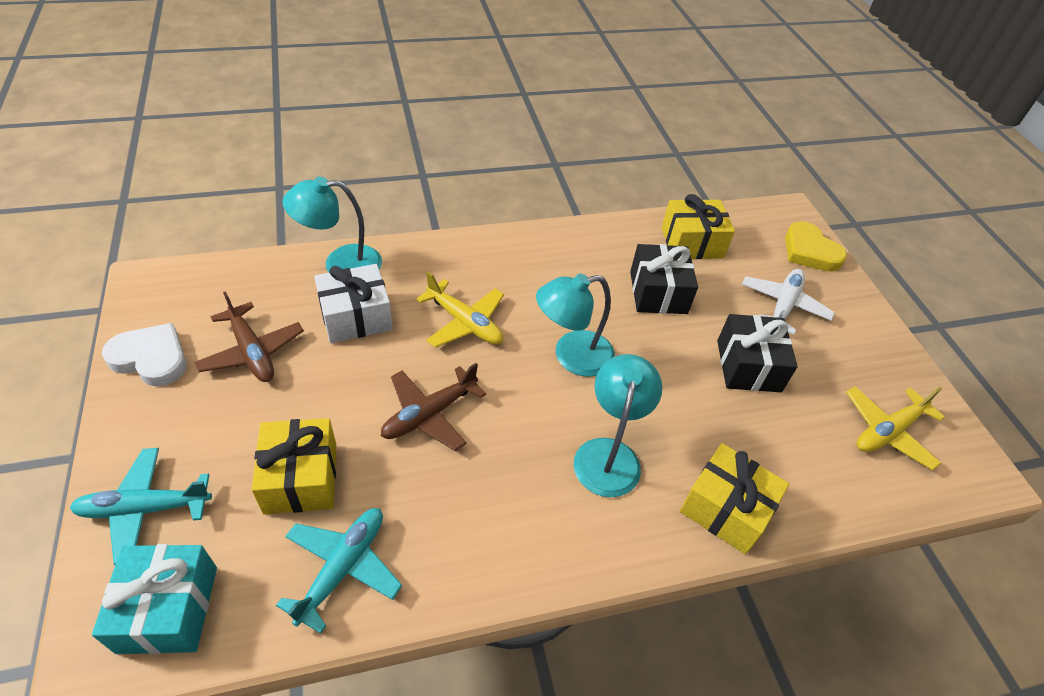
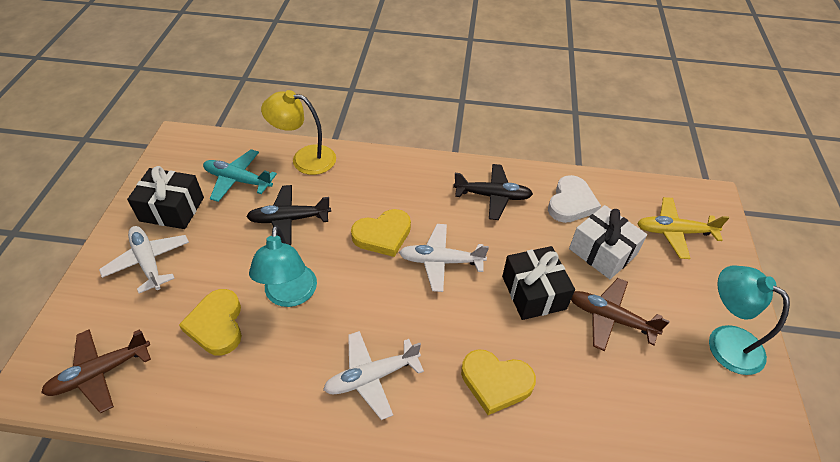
black plane: 0 -> 2
turquoise gift: 1 -> 0
turquoise lamp: 3 -> 2
turquoise plane: 2 -> 1
white plane: 1 -> 3
yellow gift: 3 -> 0
yellow heart: 1 -> 3
yellow lamp: 0 -> 1
yellow plane: 2 -> 1

